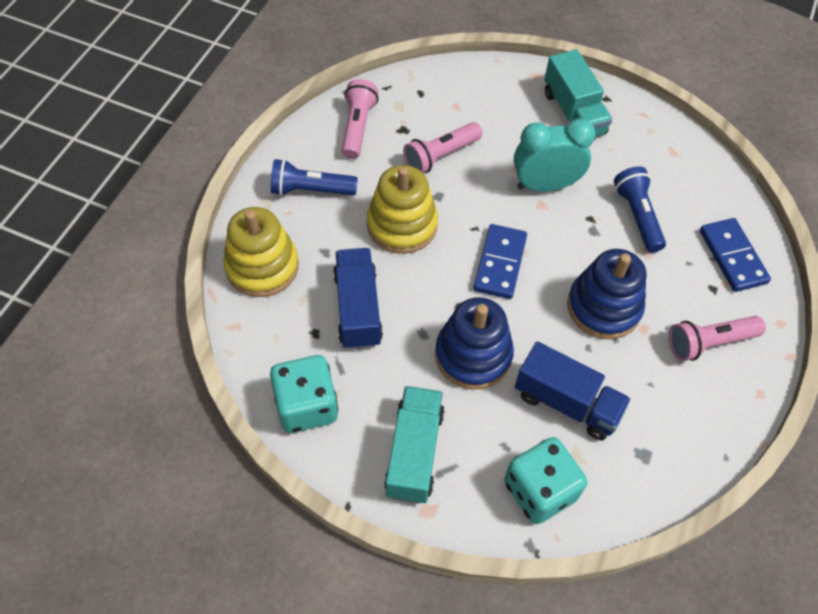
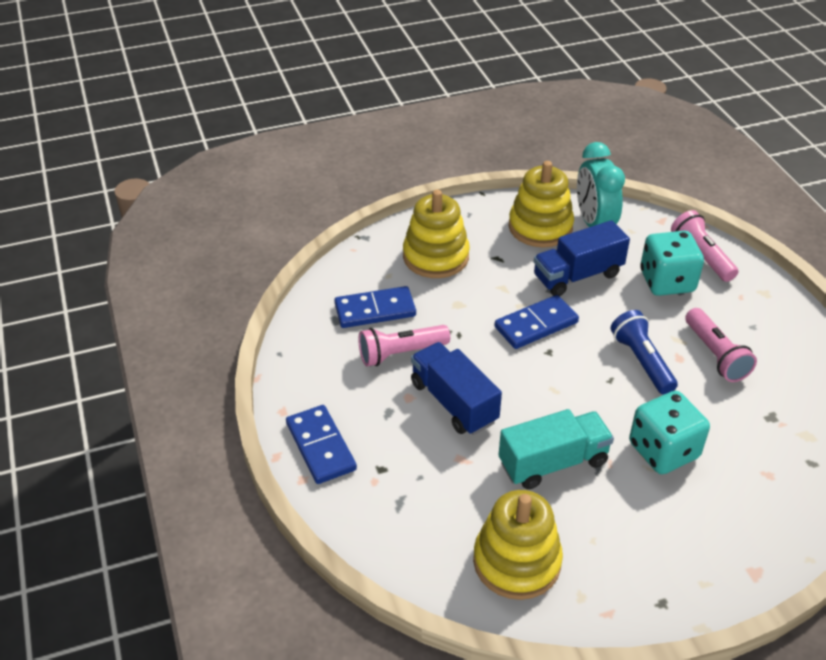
blue domino: 2 -> 3
blue flashlight: 2 -> 1
blue stacking toy: 2 -> 0
turquoise truck: 2 -> 1
yellow stacking toy: 2 -> 3

